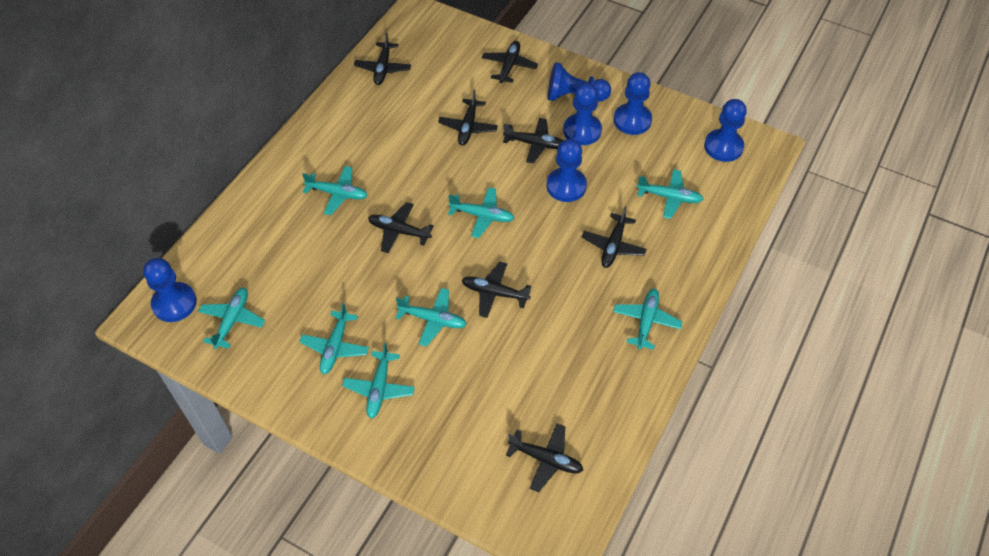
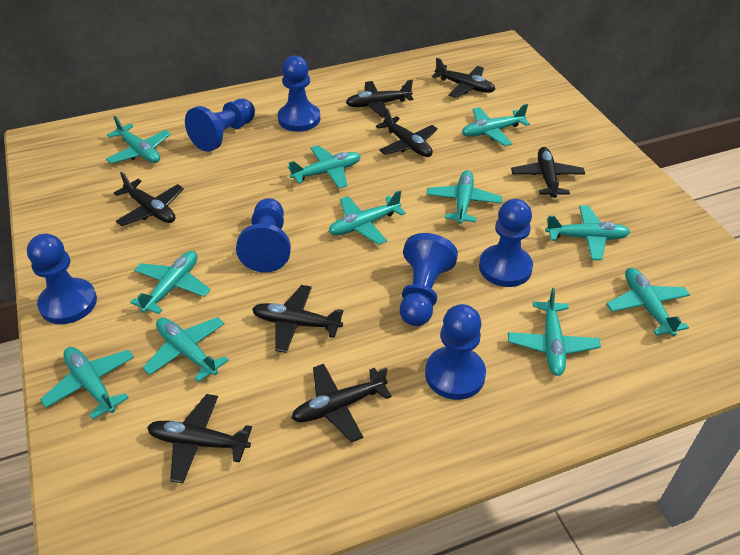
blue pawn: 6 -> 7
turquoise plane: 8 -> 11

